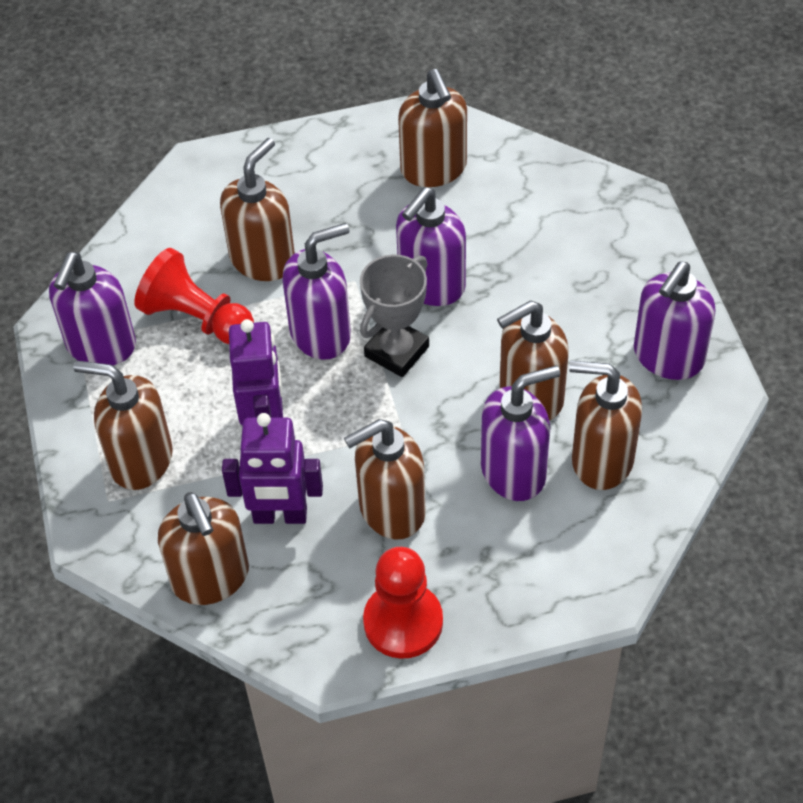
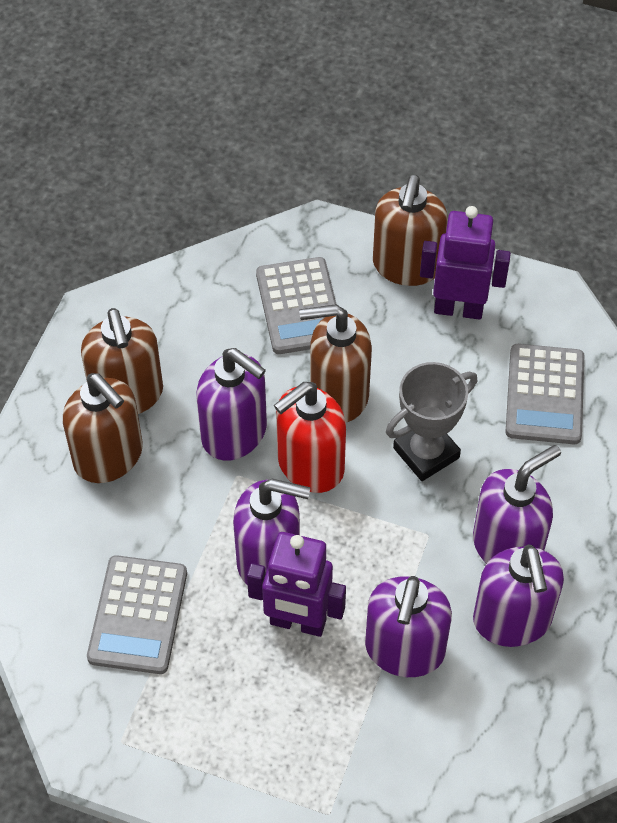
brown soap dispenser: 7 -> 4
grey calculator: 0 -> 3
red pawn: 2 -> 0
red soap dispenser: 0 -> 1

